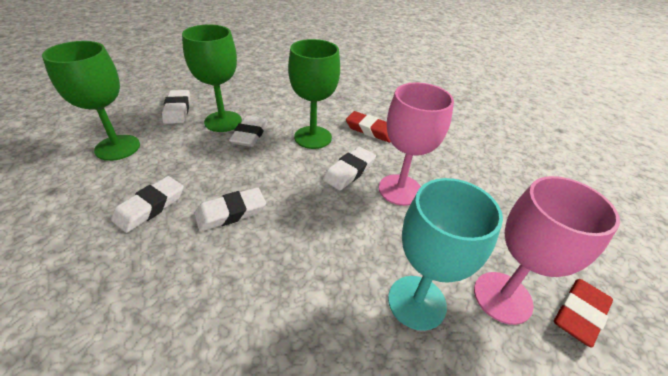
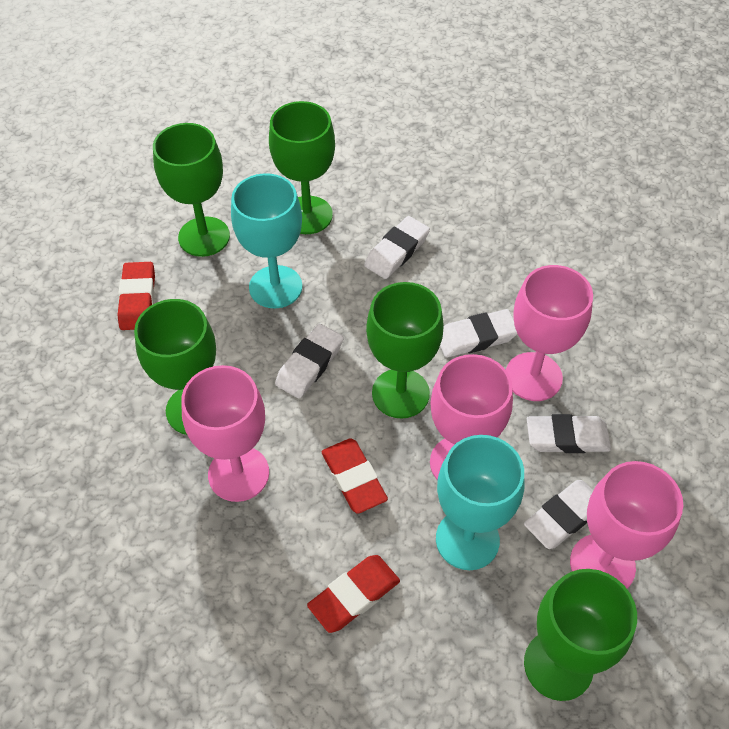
green goblet: 3 -> 5
pink goblet: 2 -> 4
red eraser: 2 -> 3
turquoise goblet: 1 -> 2

